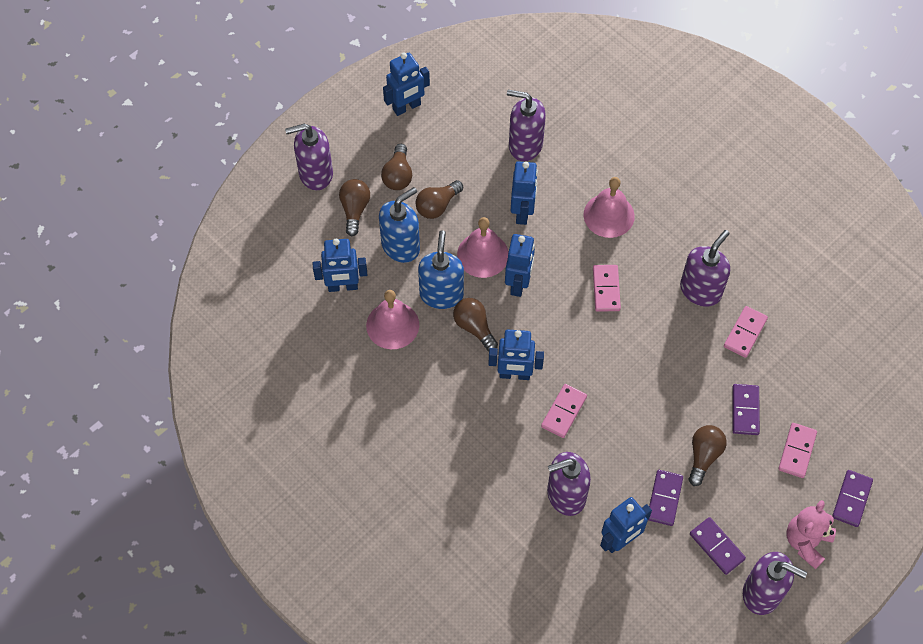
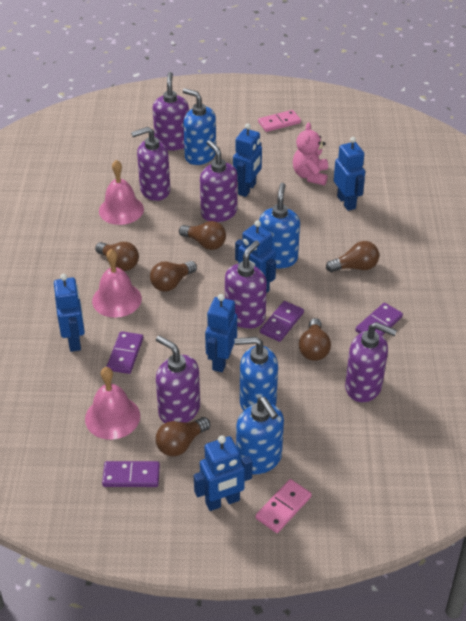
blue soap dispenser: 2 -> 4
brown light bulb: 5 -> 6
pink domino: 4 -> 2
purple soap dispenser: 5 -> 6

